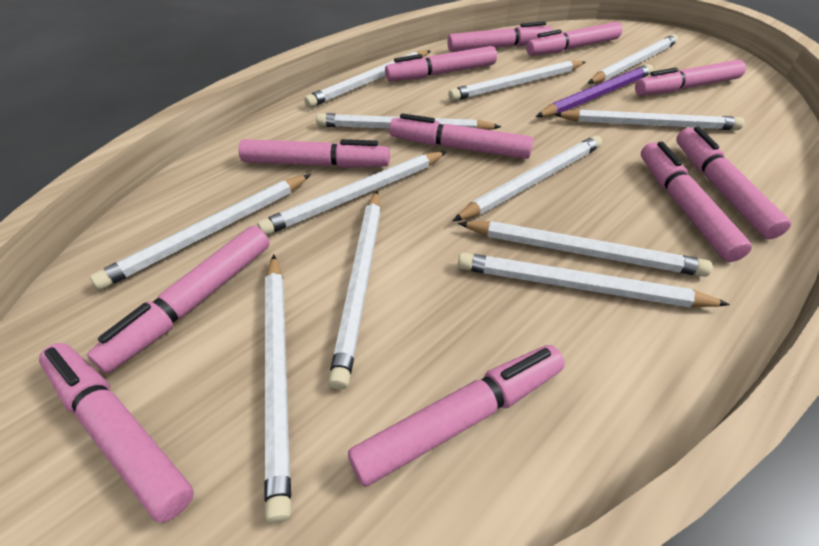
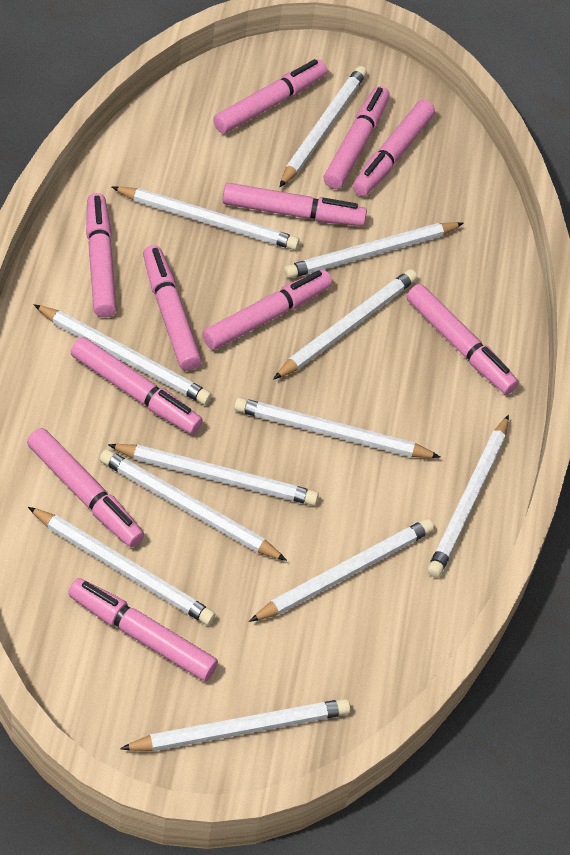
purple pencil: 1 -> 0

